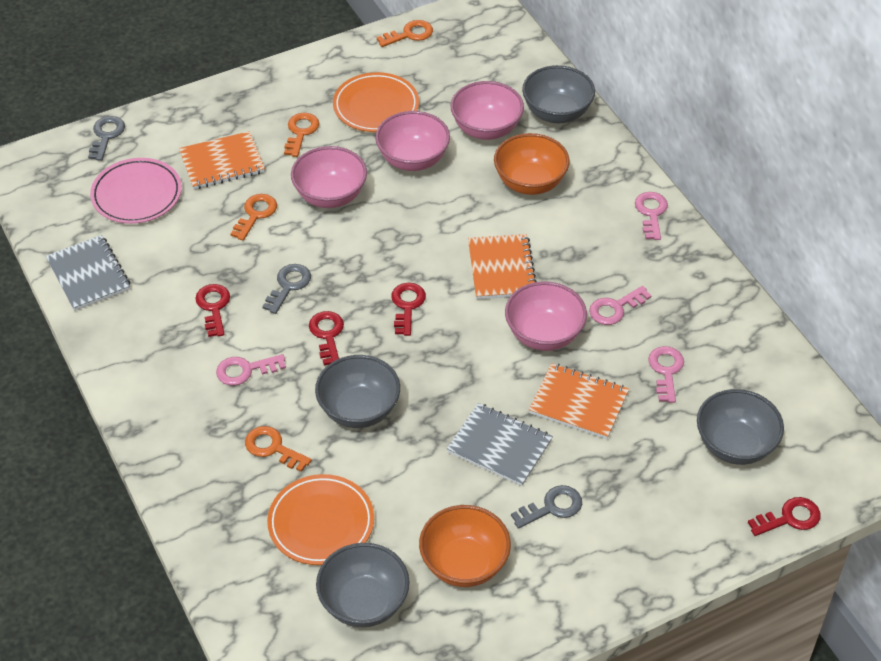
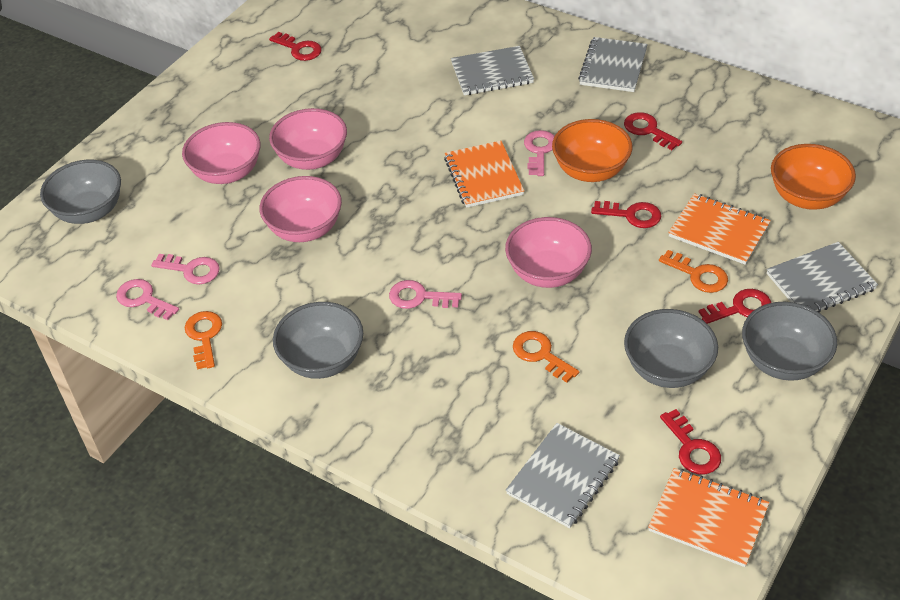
grey key: 3 -> 0
grey notebook: 2 -> 4
orange key: 4 -> 3
orange plate: 2 -> 0
pink plate: 1 -> 0
red key: 4 -> 5

